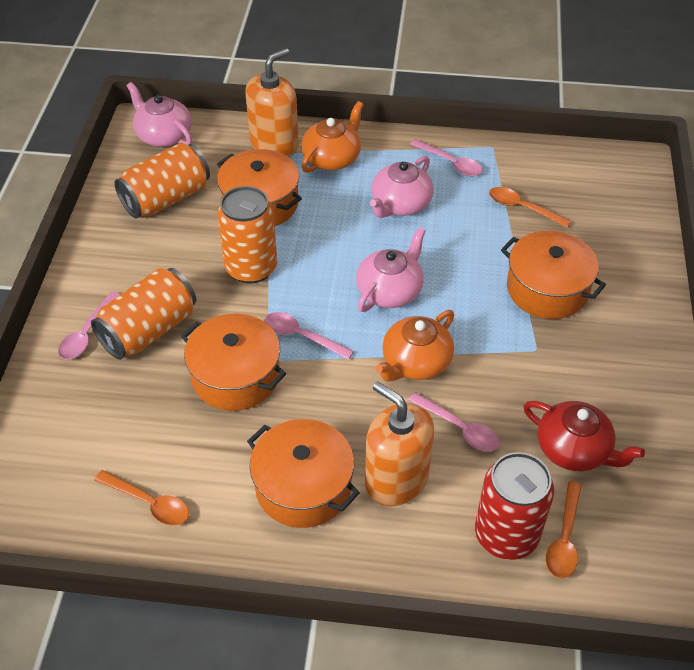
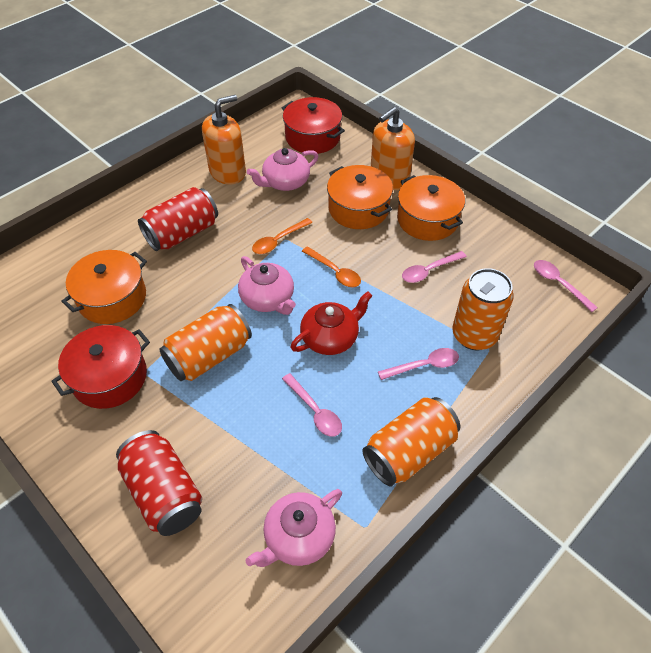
orange pot: 4 -> 3
orange spoon: 3 -> 2
orange teapot: 2 -> 0
red can: 1 -> 2
red pot: 0 -> 2

